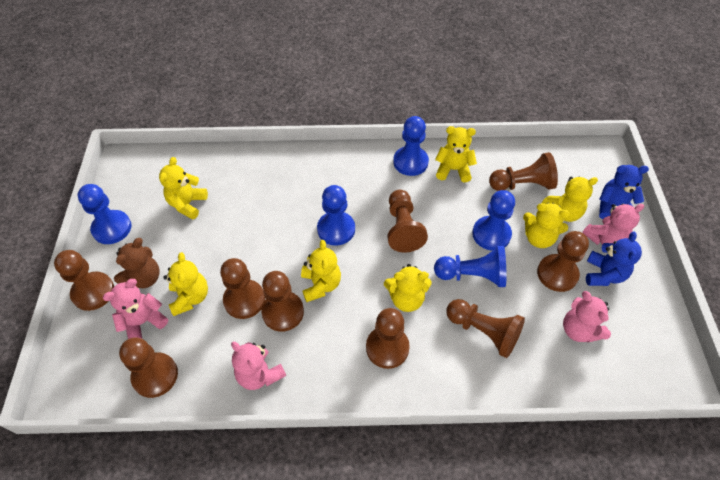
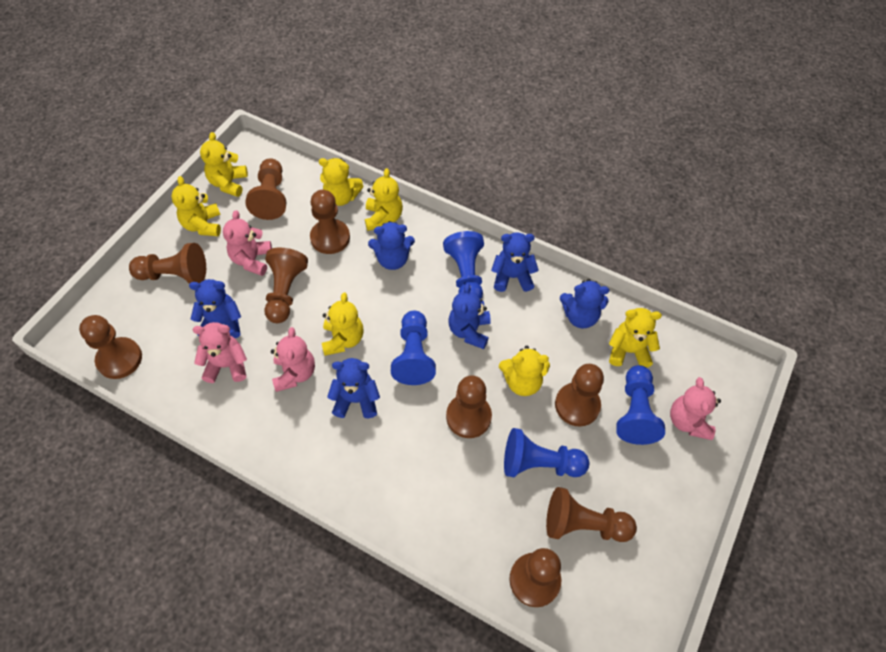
blue pawn: 5 -> 4
blue teddy bear: 2 -> 6
brown teddy bear: 1 -> 0

